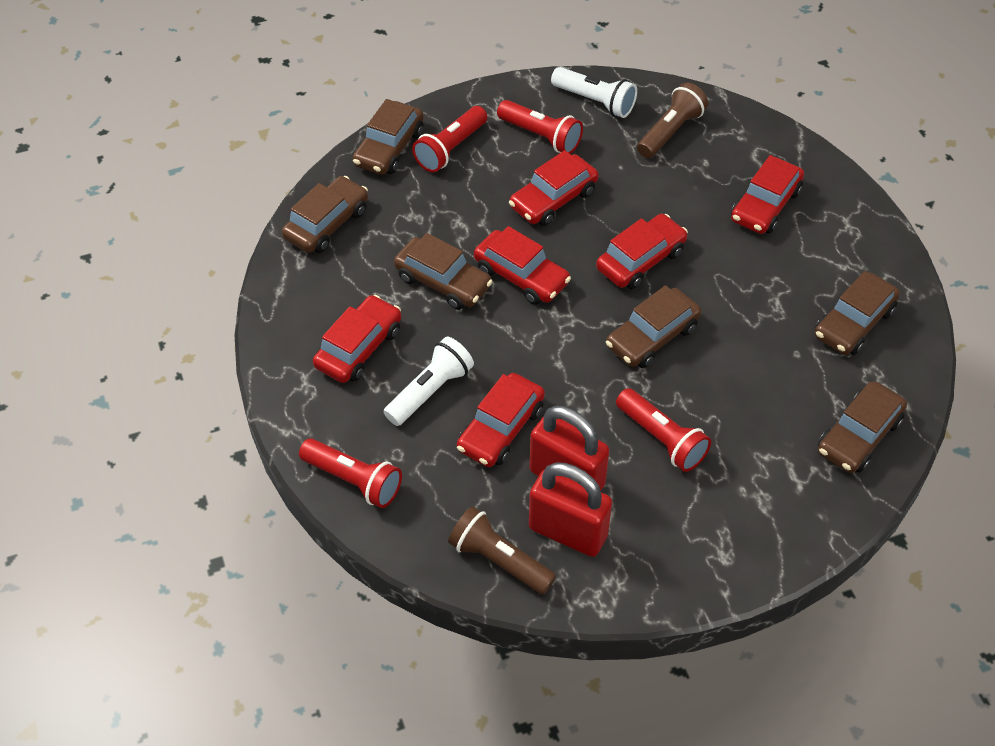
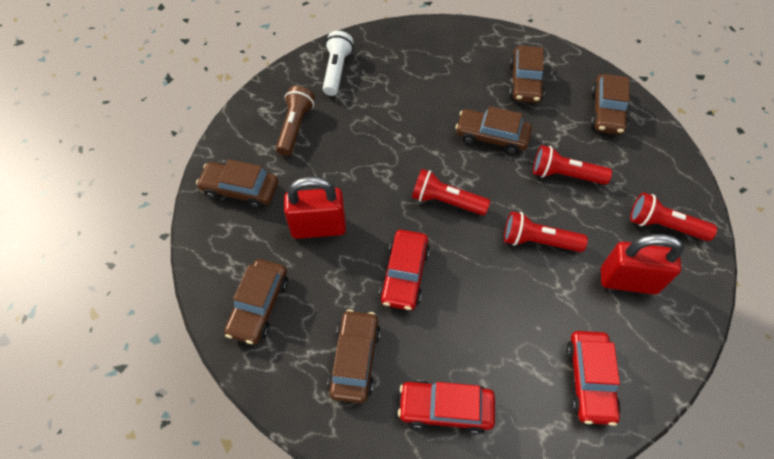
brown flashlight: 2 -> 1
red car: 6 -> 3
white flashlight: 2 -> 1

